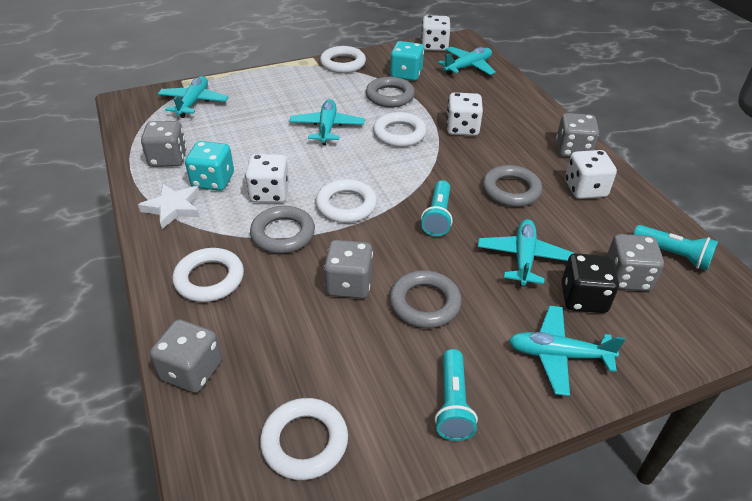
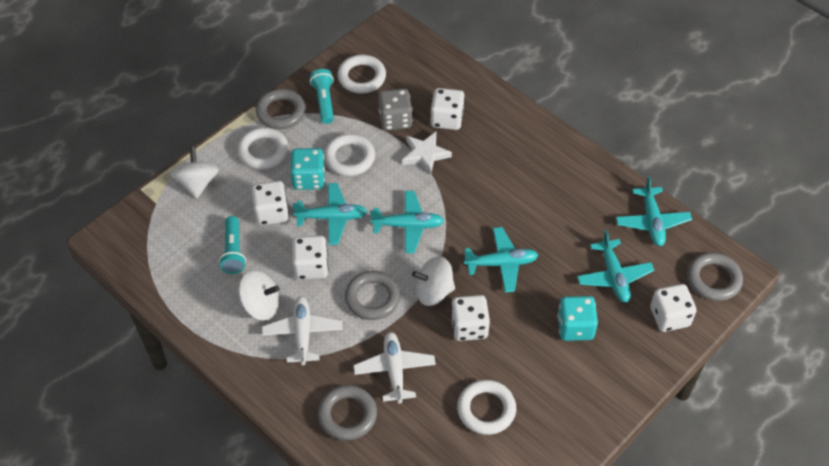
black dice: 1 -> 0
grey dice: 5 -> 1
turquoise flashlight: 3 -> 2
white dice: 4 -> 5
white plane: 0 -> 2
white ring: 5 -> 4
white spinning top: 0 -> 3

